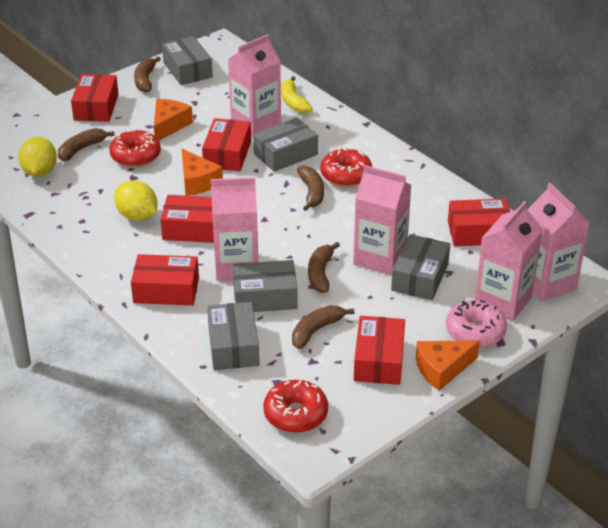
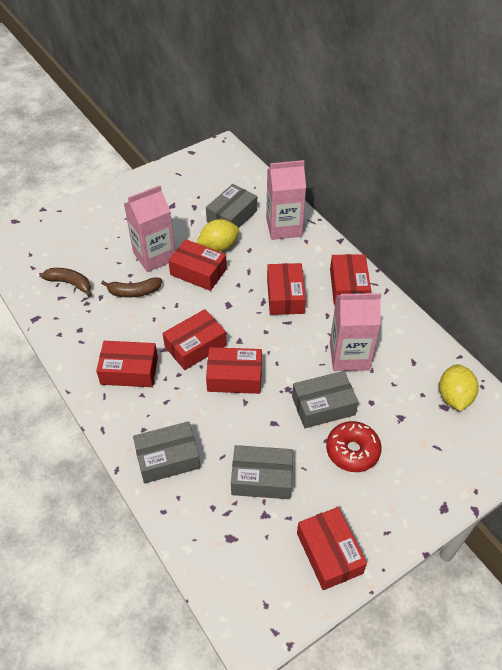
brown banana: 5 -> 2
grey box: 5 -> 4
orange cheese: 3 -> 0
pink carton: 5 -> 3
pink donut: 1 -> 0
red box: 6 -> 7
red donut: 3 -> 1
yellow banana: 1 -> 0

